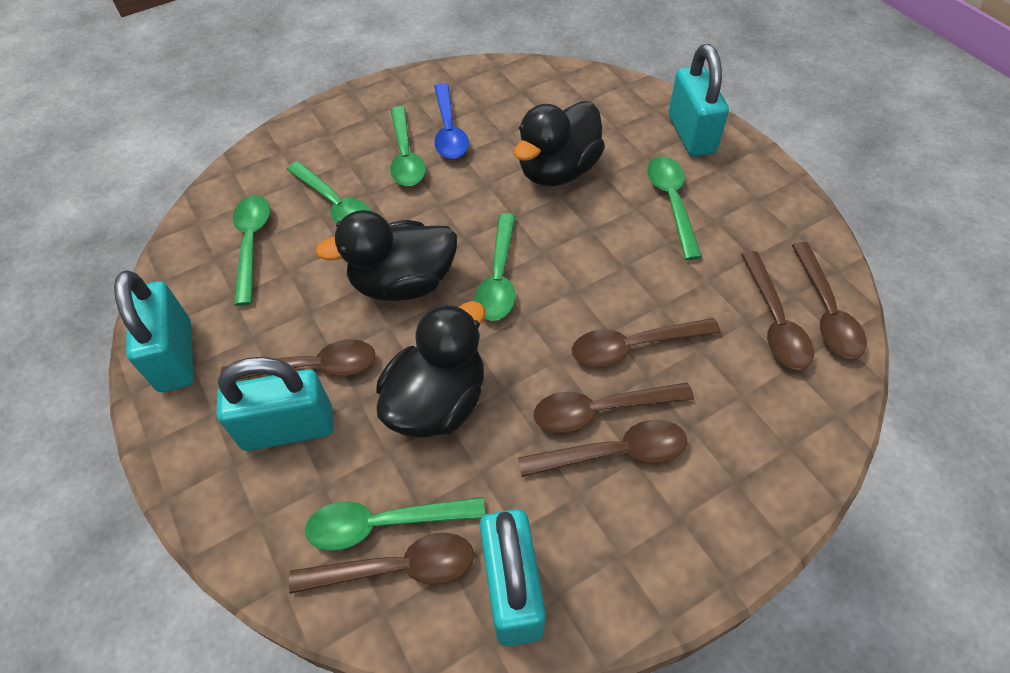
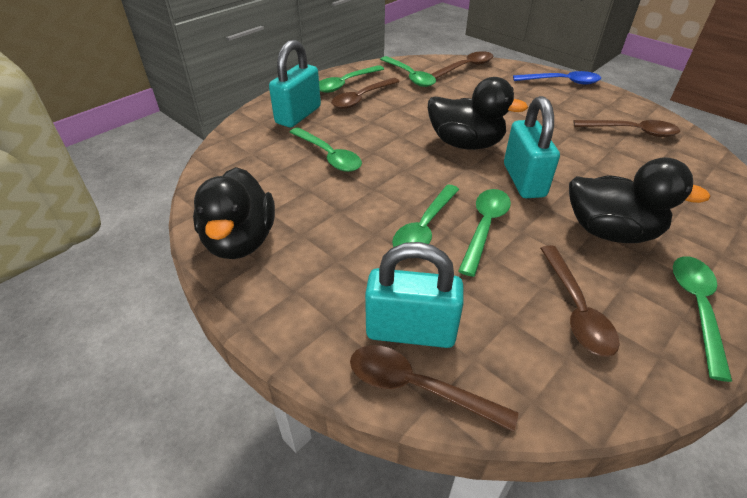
brown spoon: 7 -> 5
turquoise padlock: 4 -> 3

